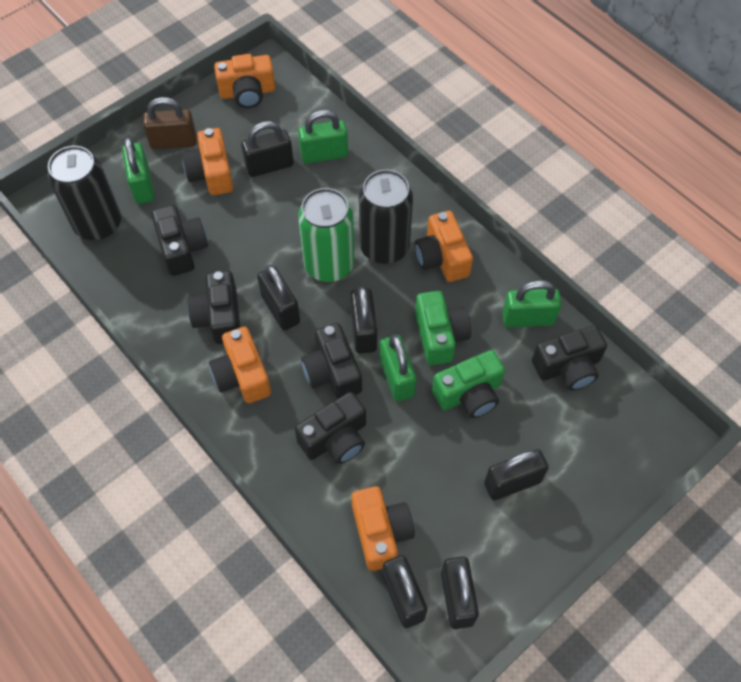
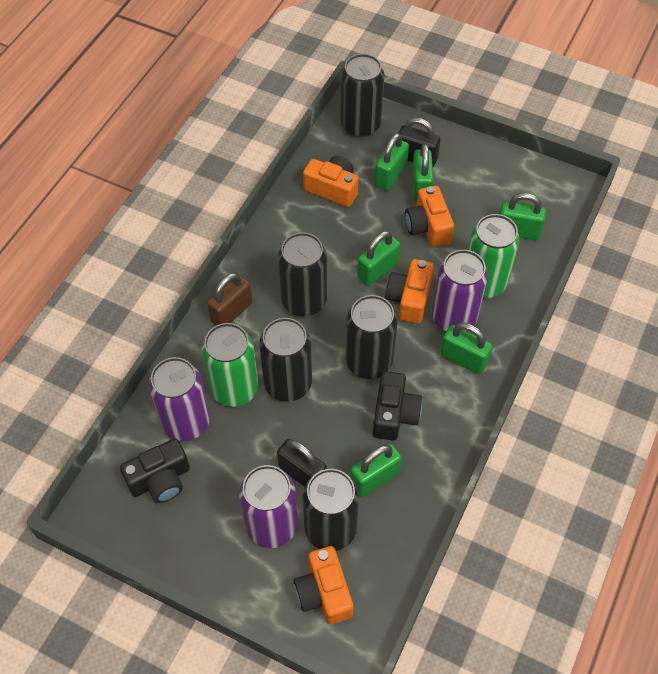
black camera: 5 -> 2
black can: 2 -> 5
black padlock: 6 -> 2
green camera: 2 -> 0
green can: 1 -> 2
green padlock: 4 -> 6
orange camera: 5 -> 4
purple can: 0 -> 3

